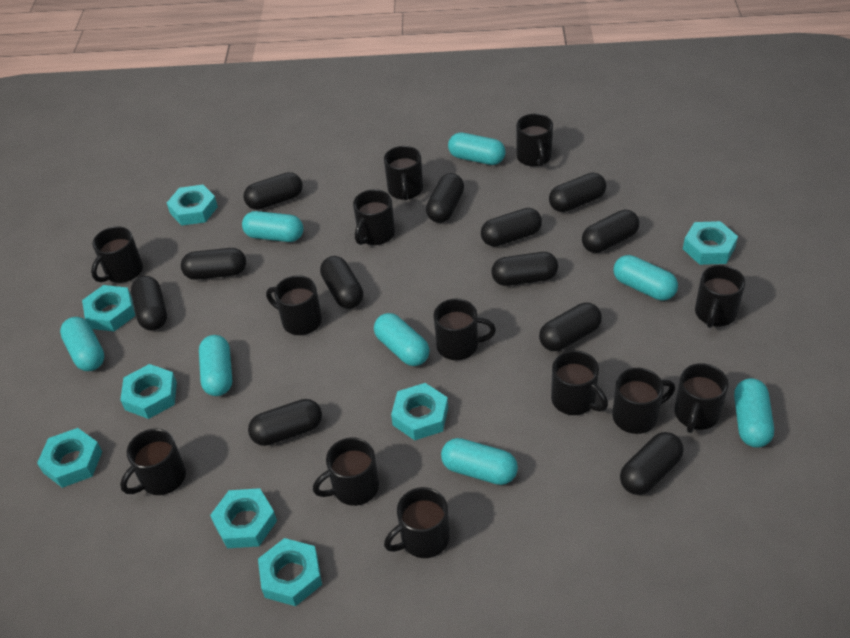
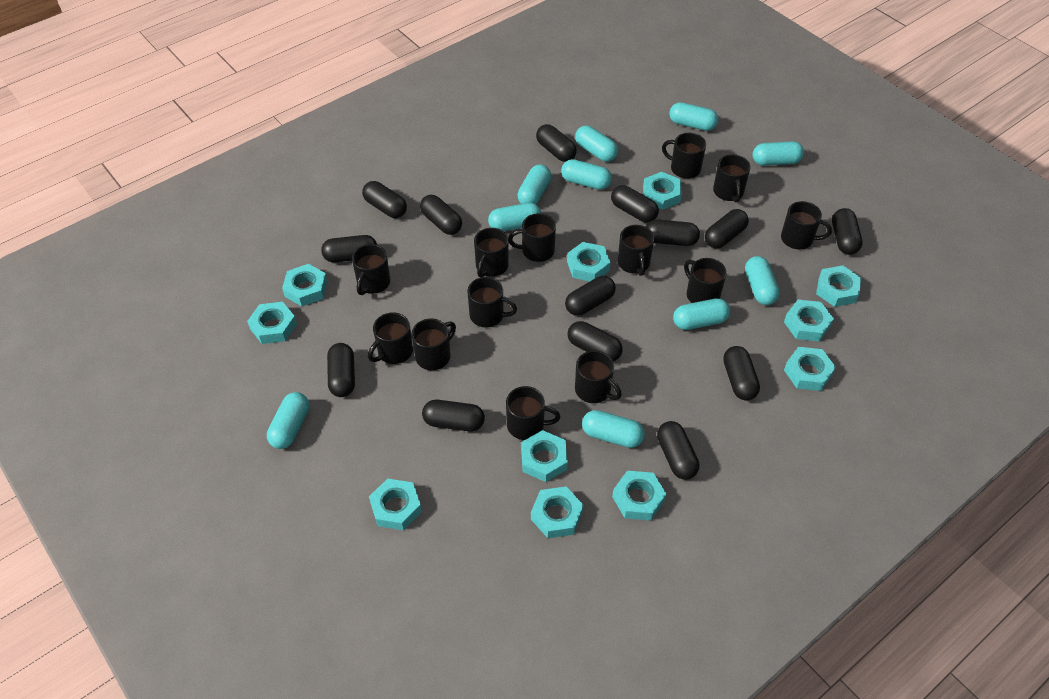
black capsule: 12 -> 14
turquoise capsule: 8 -> 10
turquoise nut: 8 -> 11

